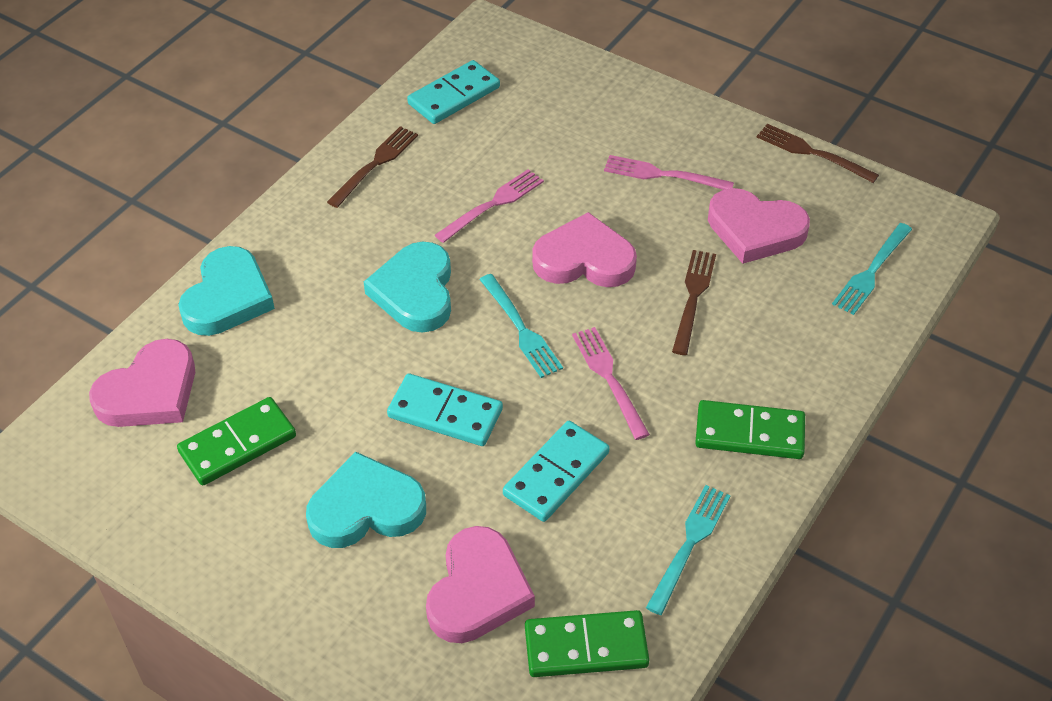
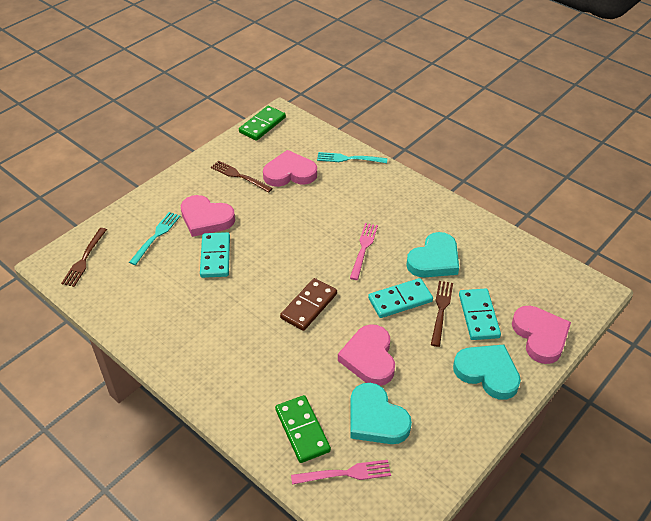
brown domino: 0 -> 1
green domino: 3 -> 2
pink fork: 3 -> 2
turquoise fork: 3 -> 2

